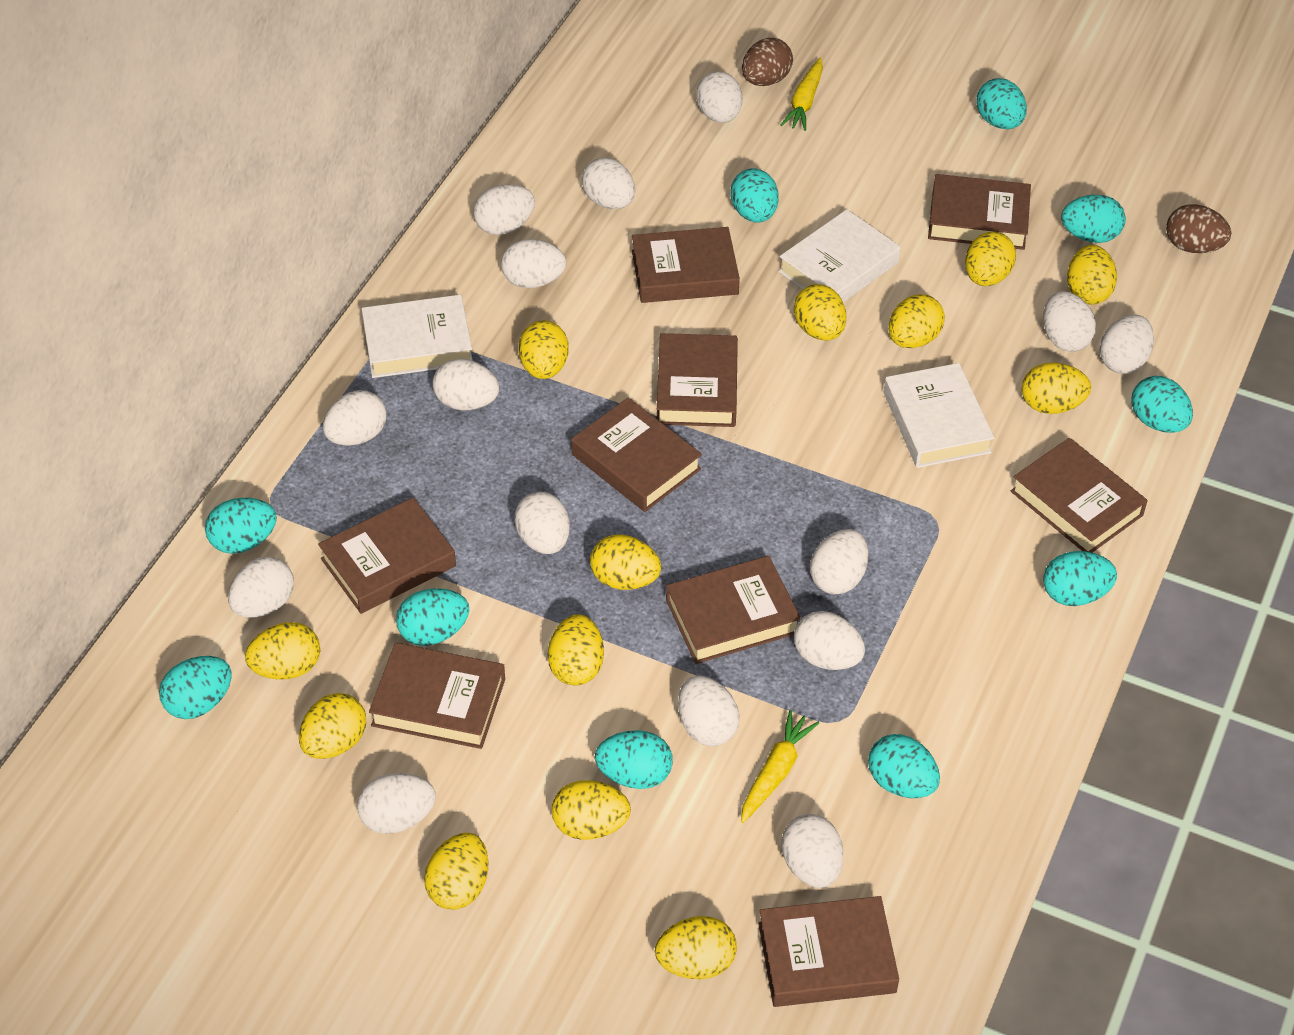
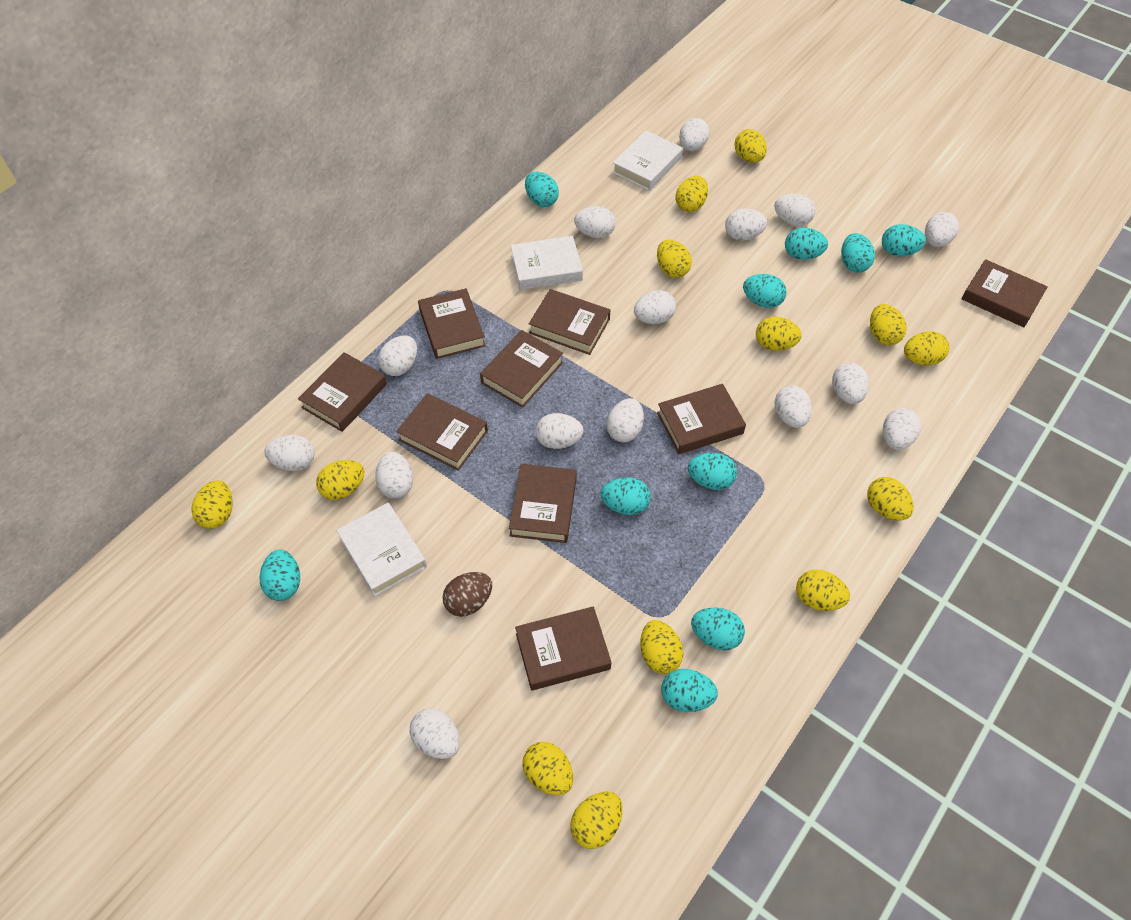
brown egg: 2 -> 1
yellow carrot: 2 -> 0

